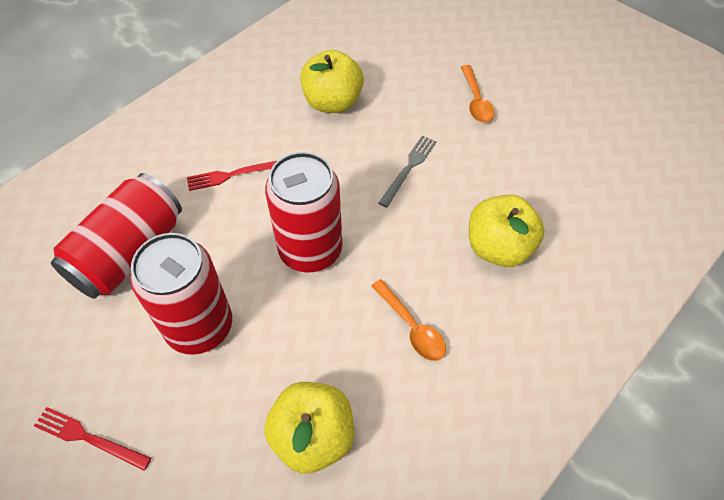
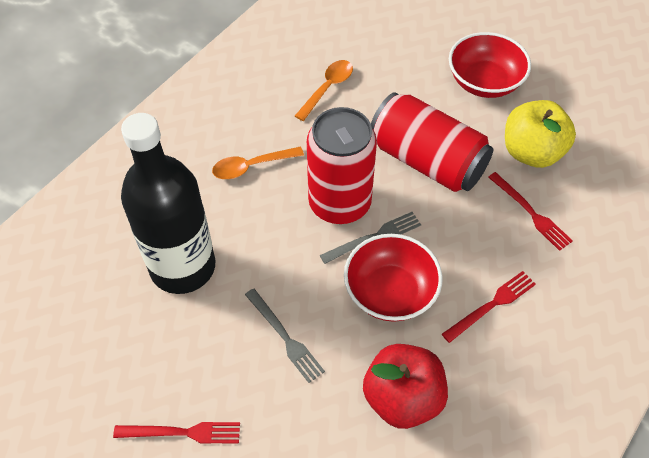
black bottle: 0 -> 1
grey fork: 1 -> 2
red apple: 0 -> 1
red bowl: 0 -> 2
red can: 3 -> 2
red fork: 2 -> 3
yellow apple: 3 -> 1

